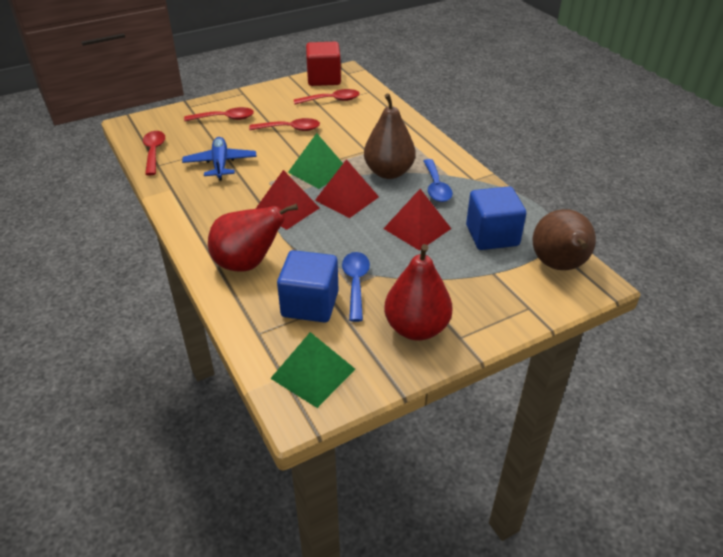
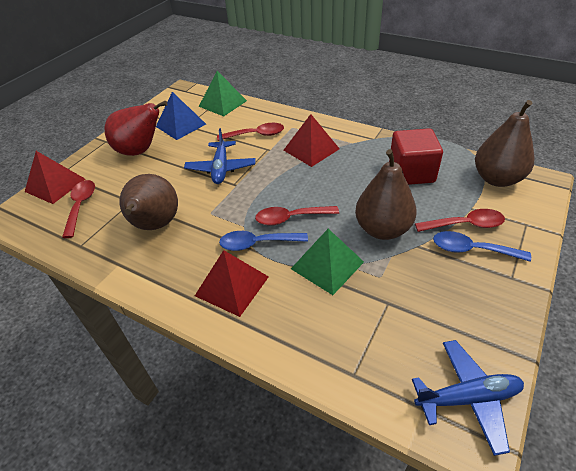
blue cube: 2 -> 0
blue plane: 1 -> 2
blue pyramid: 0 -> 1
brown pear: 2 -> 3
red pear: 2 -> 1

